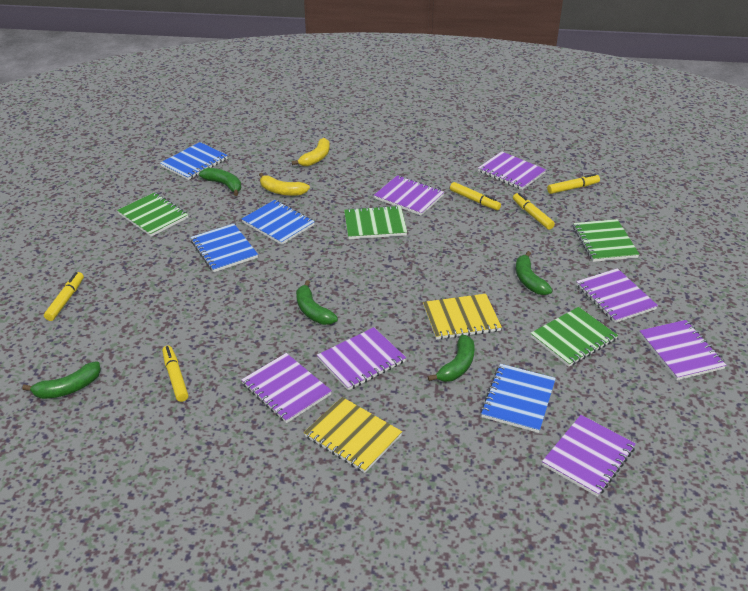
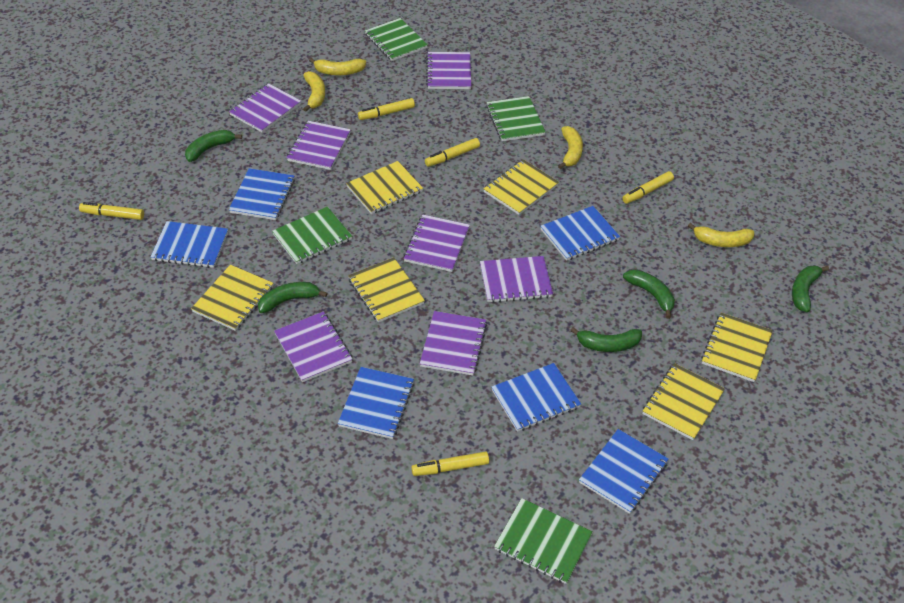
blue notebook: 4 -> 6
yellow banana: 2 -> 4
yellow notebook: 2 -> 6

